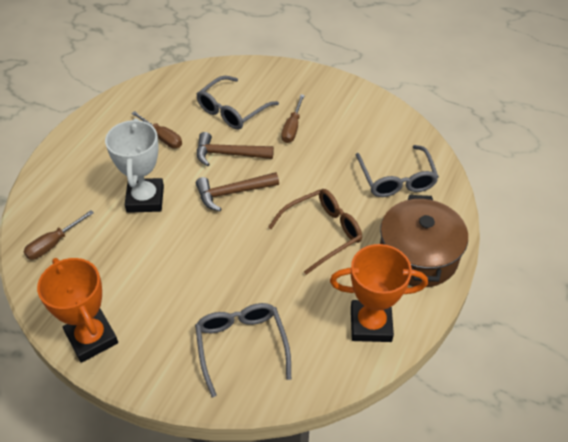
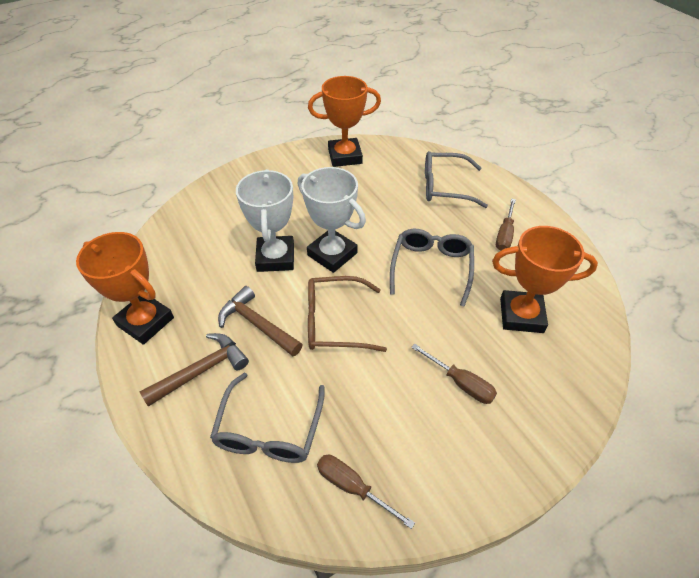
brown pot: 1 -> 0
orange trophy: 2 -> 3
white trophy: 1 -> 2

